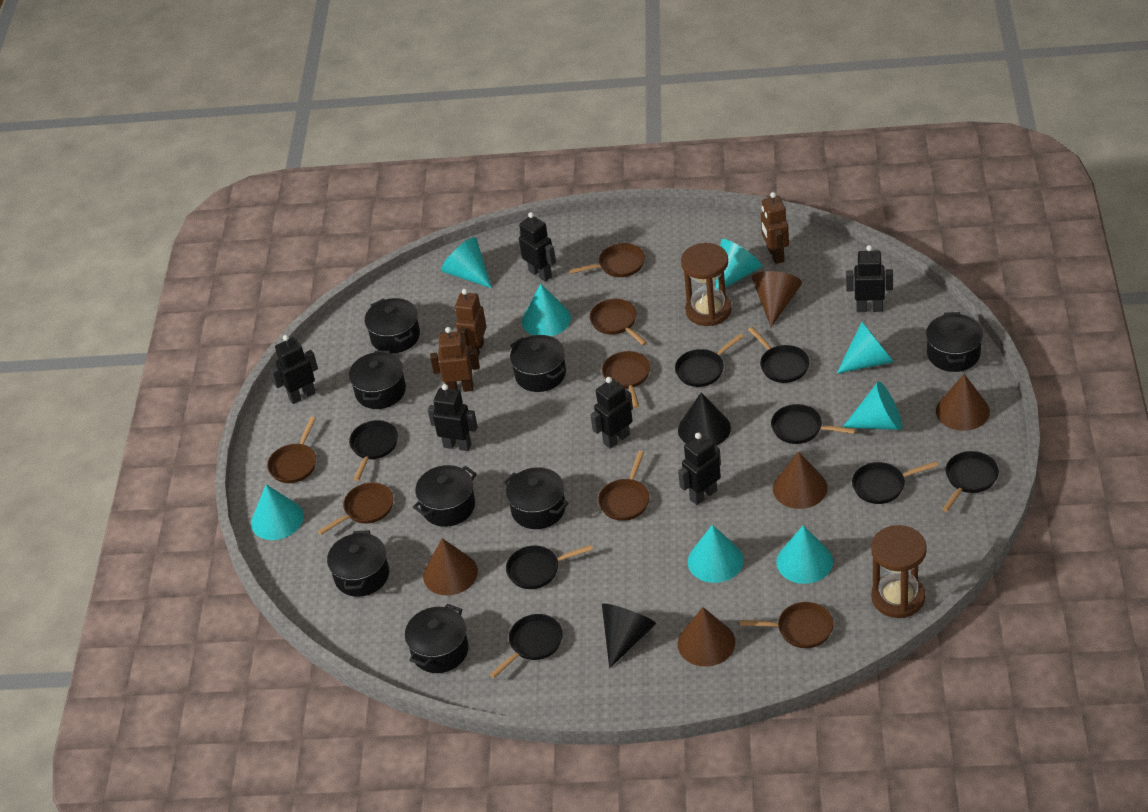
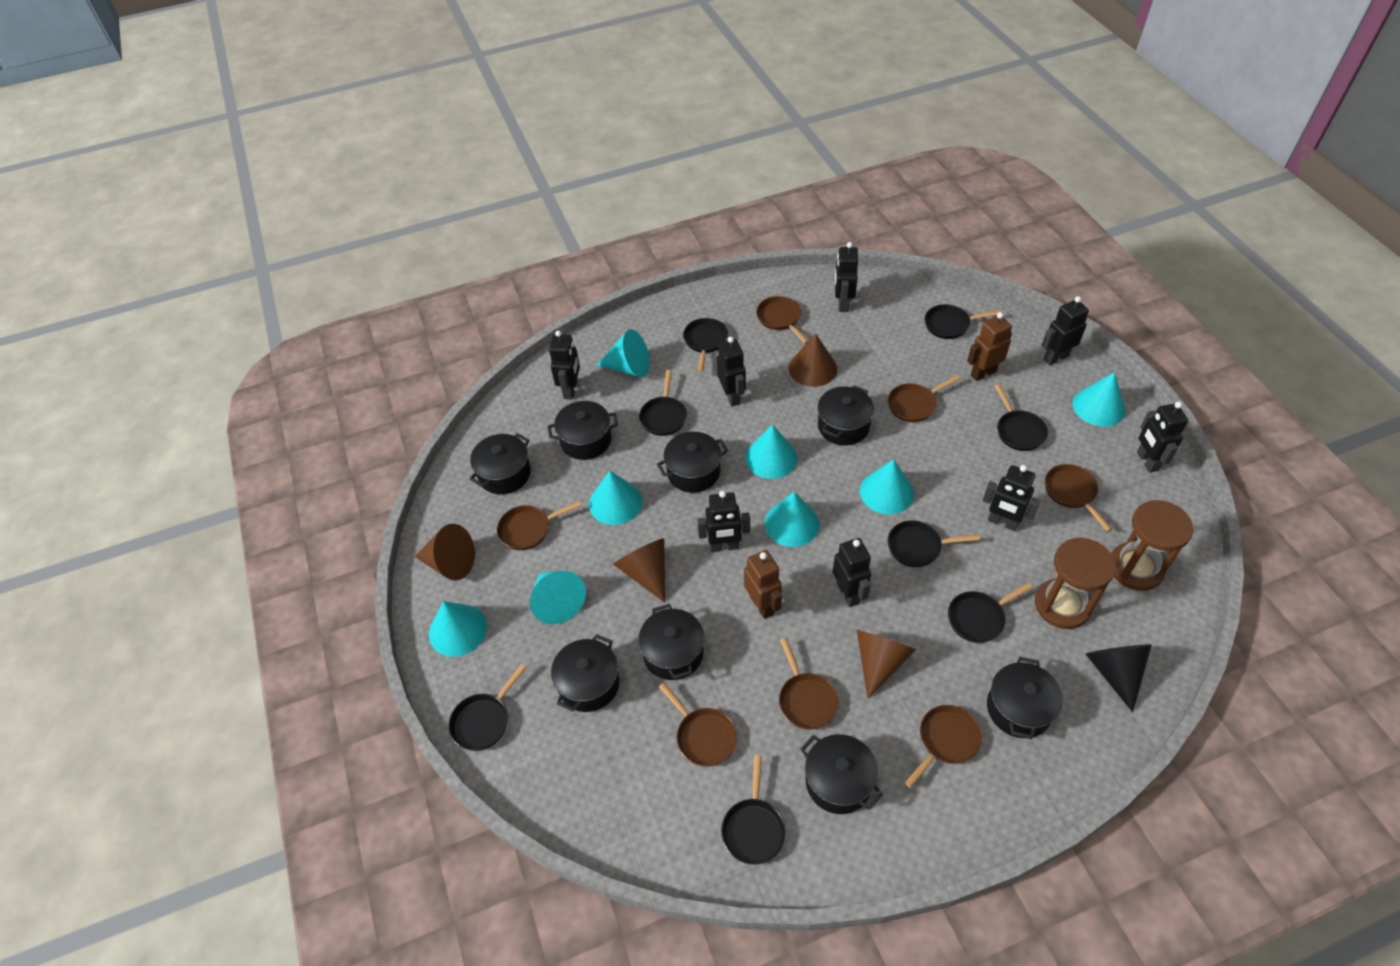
black cone: 2 -> 1
black robot: 6 -> 8
brown cone: 5 -> 4
brown robot: 3 -> 2

